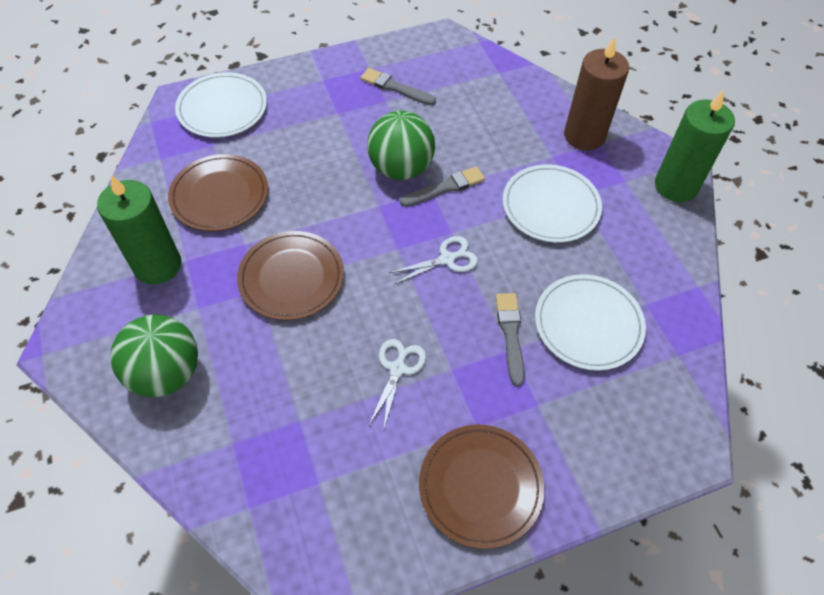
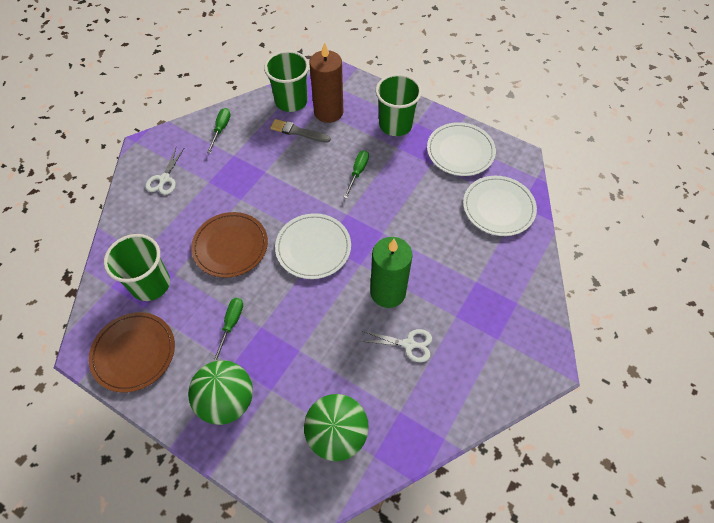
brown plate: 3 -> 2
green candle: 2 -> 1
green cup: 0 -> 3
green screwdriver: 0 -> 3
grey brush: 3 -> 1

